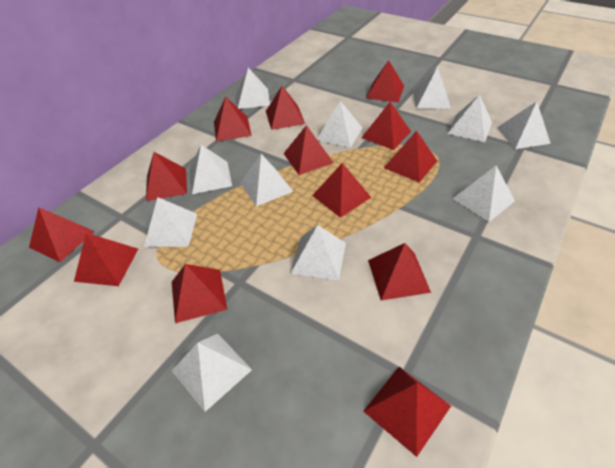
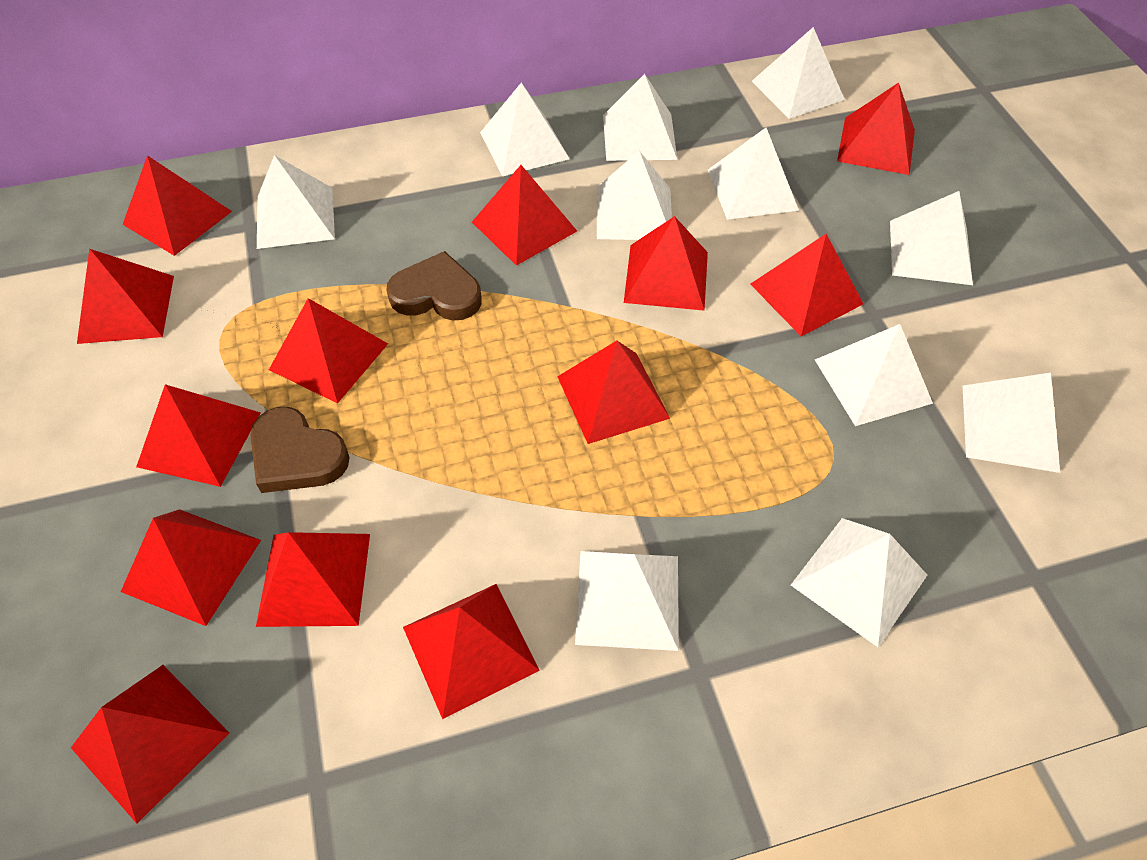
brown heart: 0 -> 2

